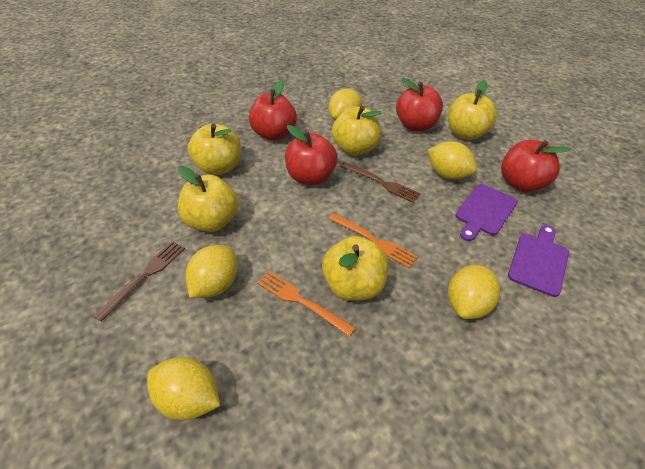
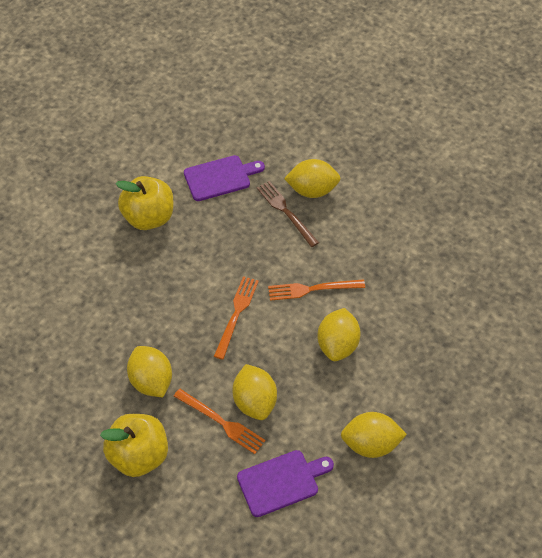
brown fork: 2 -> 1
orange fork: 2 -> 3
red apple: 4 -> 0
yellow apple: 5 -> 2

